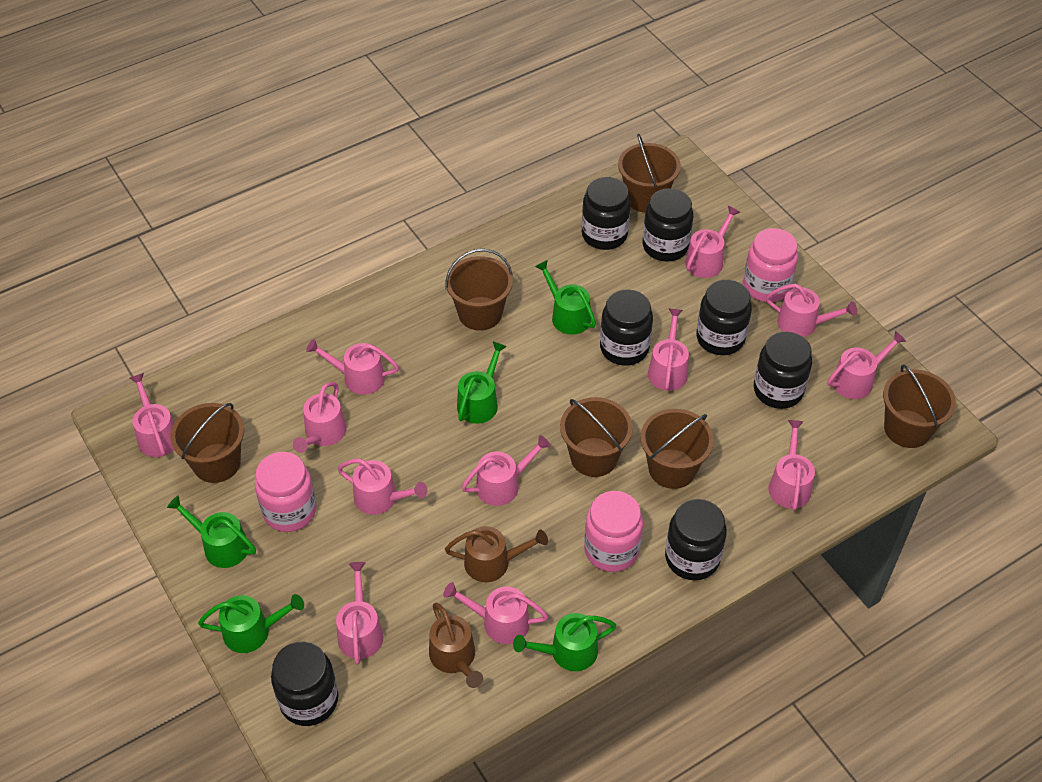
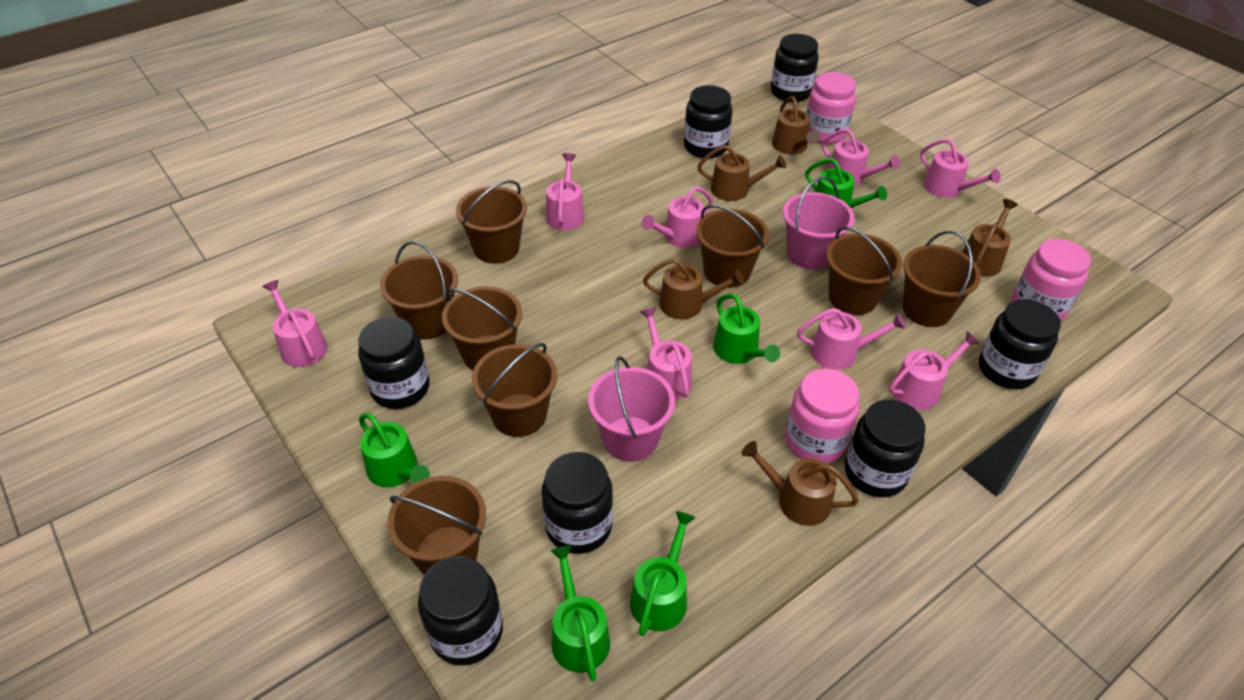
brown bucket: 6 -> 8
brown watering can: 2 -> 5
pink bucket: 0 -> 2
pink watering can: 12 -> 8

